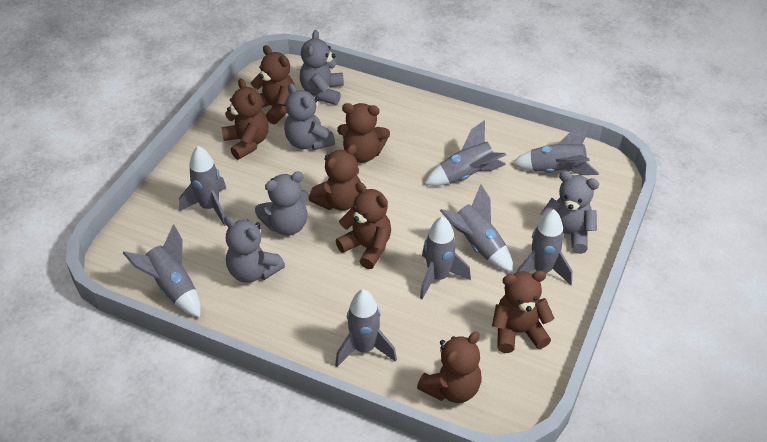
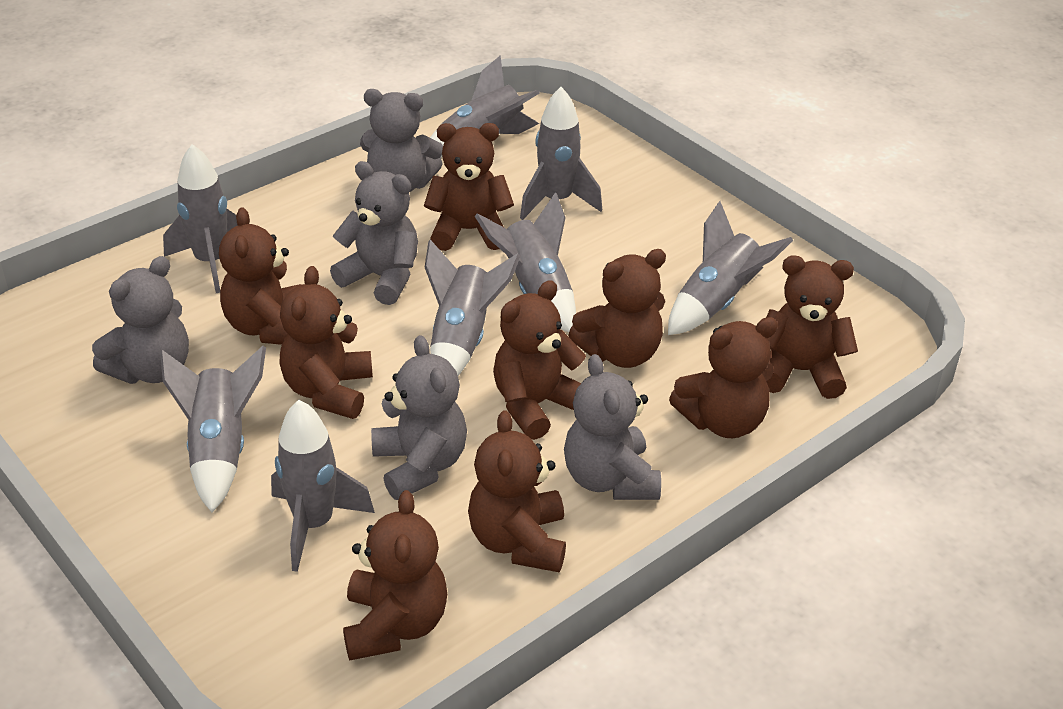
brown teddy bear: 7 -> 9

